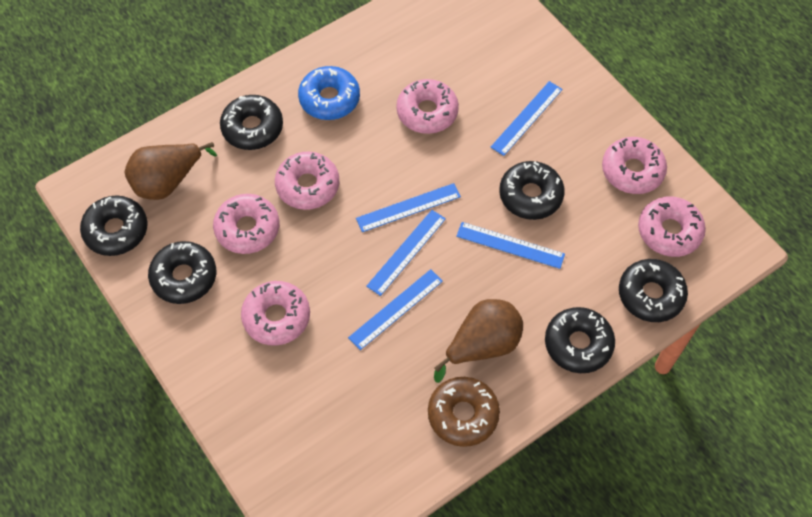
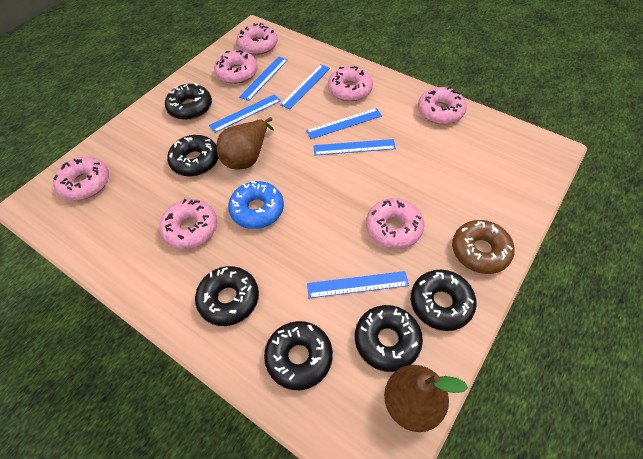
blue ruler: 5 -> 6
pink donut: 6 -> 7

